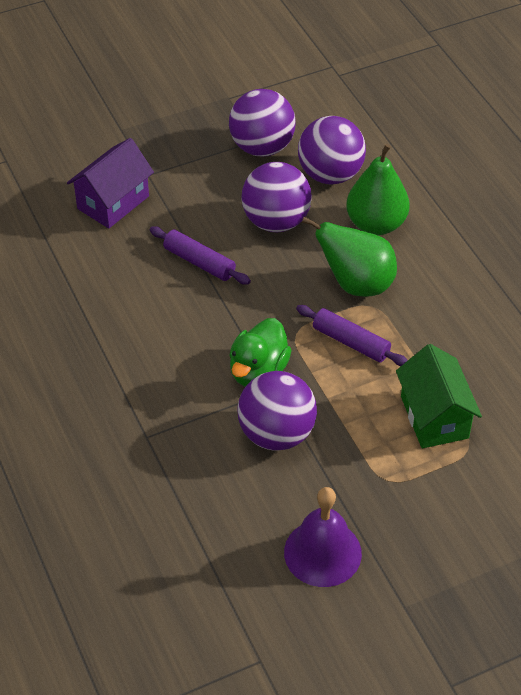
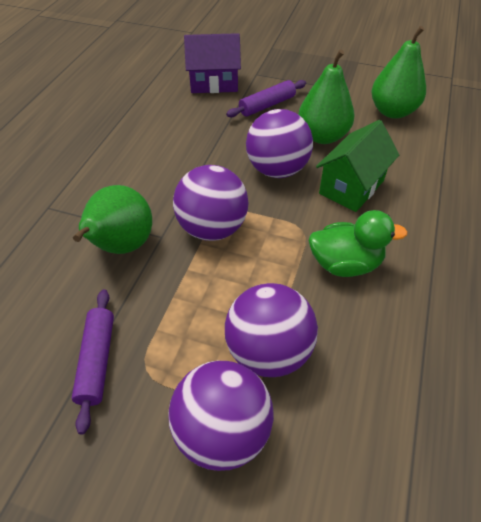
green pear: 2 -> 3
purple bell: 1 -> 0

